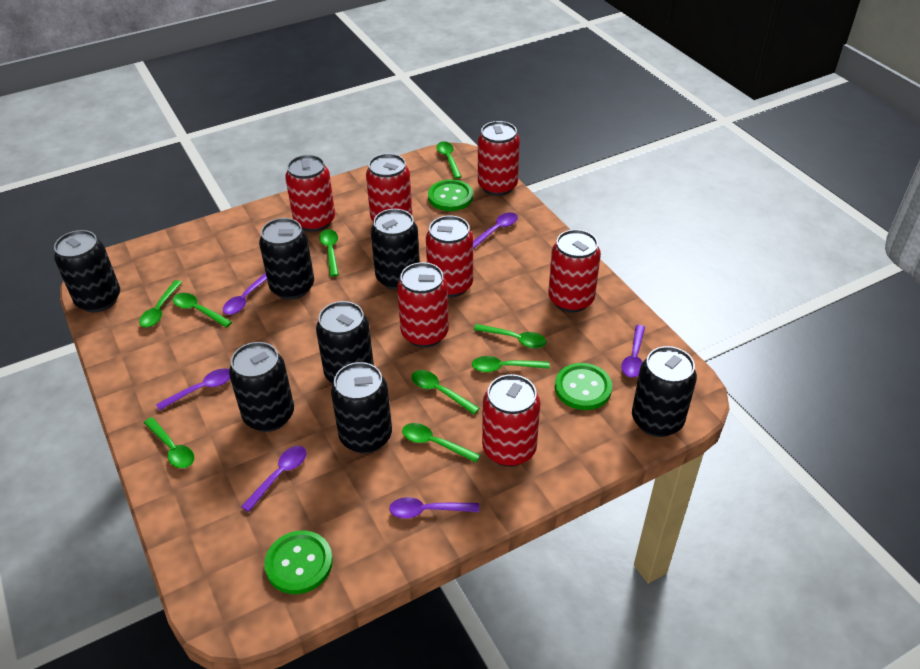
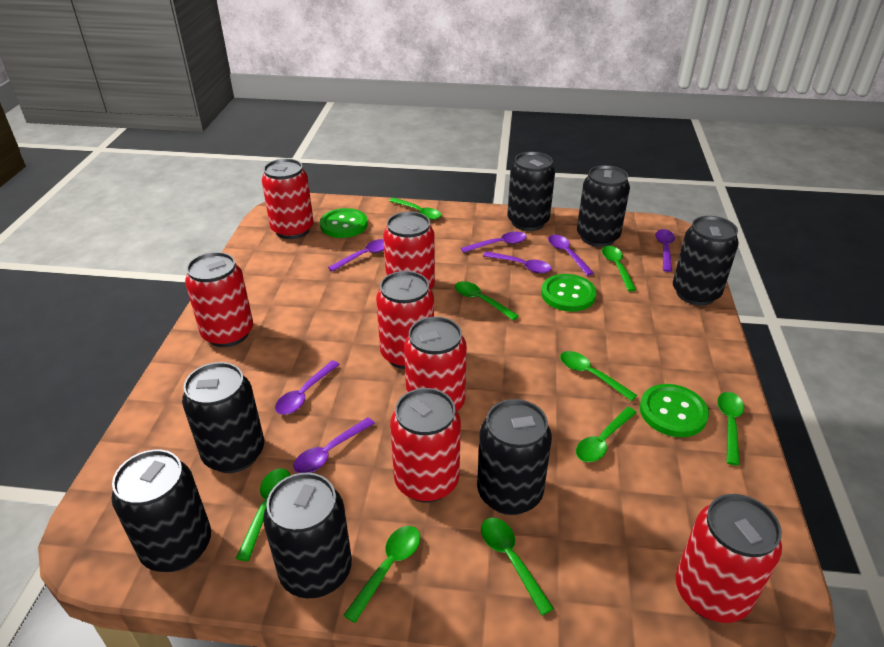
purple spoon: 6 -> 7

